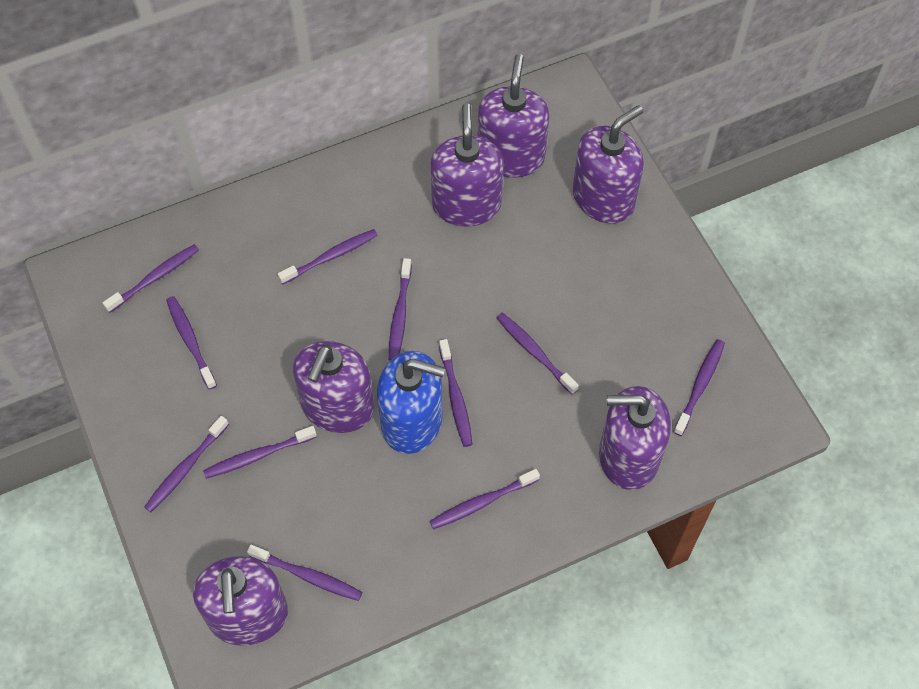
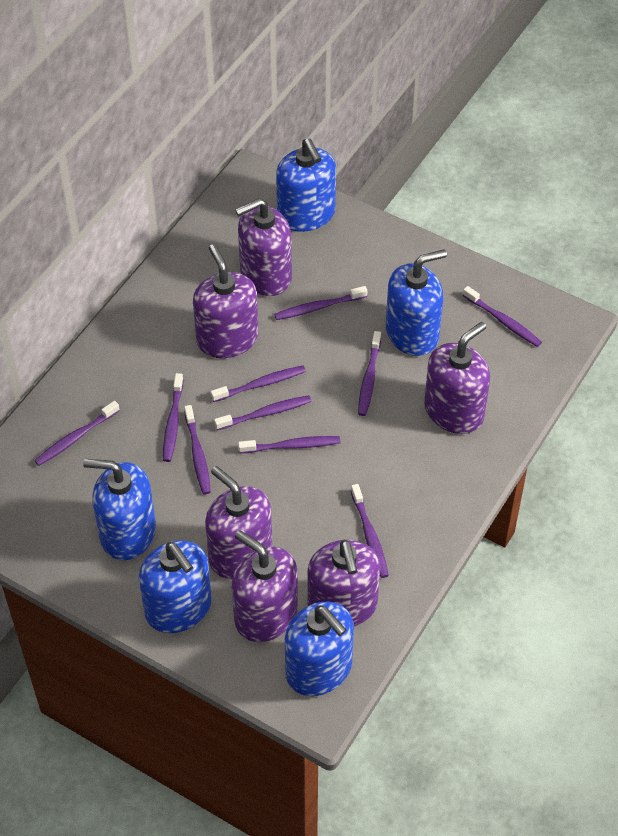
blue soap dispenser: 1 -> 5
purple toothbrush: 11 -> 10

